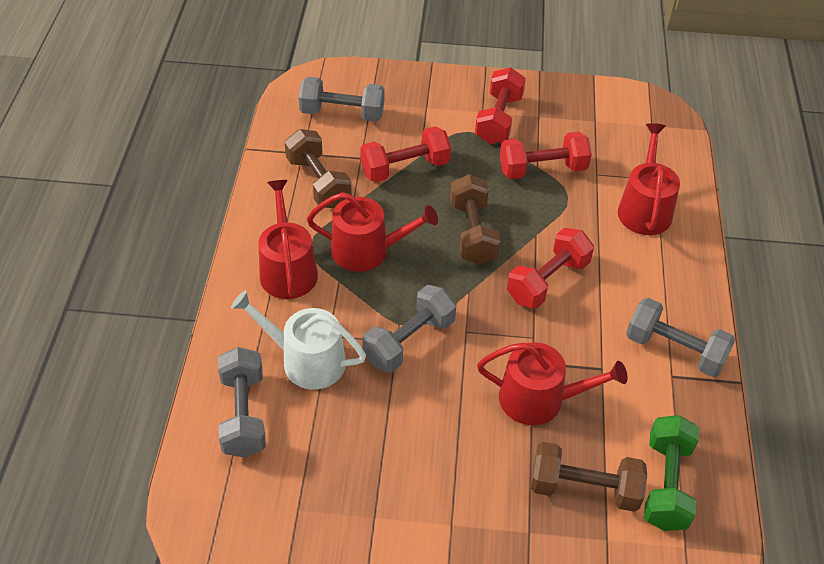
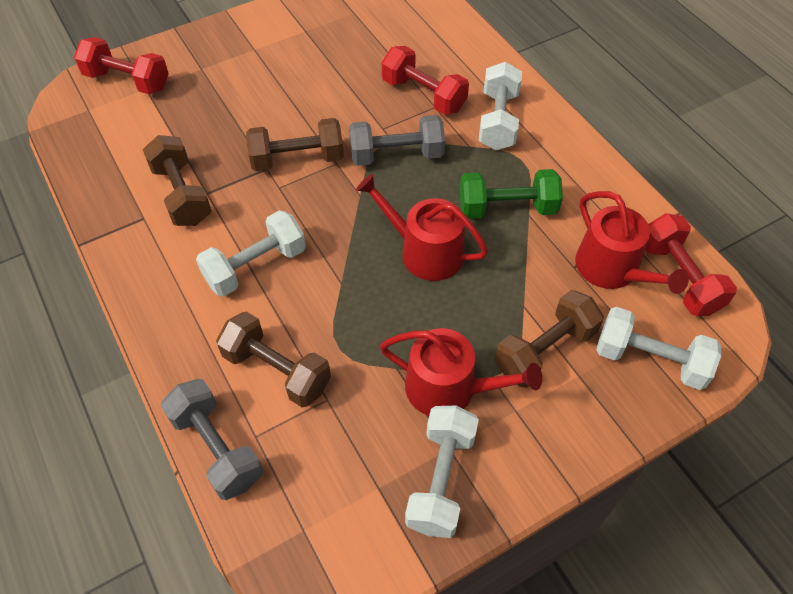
brown dumbbell: 3 -> 4
grey dumbbell: 4 -> 2
red dumbbell: 4 -> 3
red watering can: 4 -> 3
white dumbbell: 0 -> 4
white watering can: 1 -> 0

